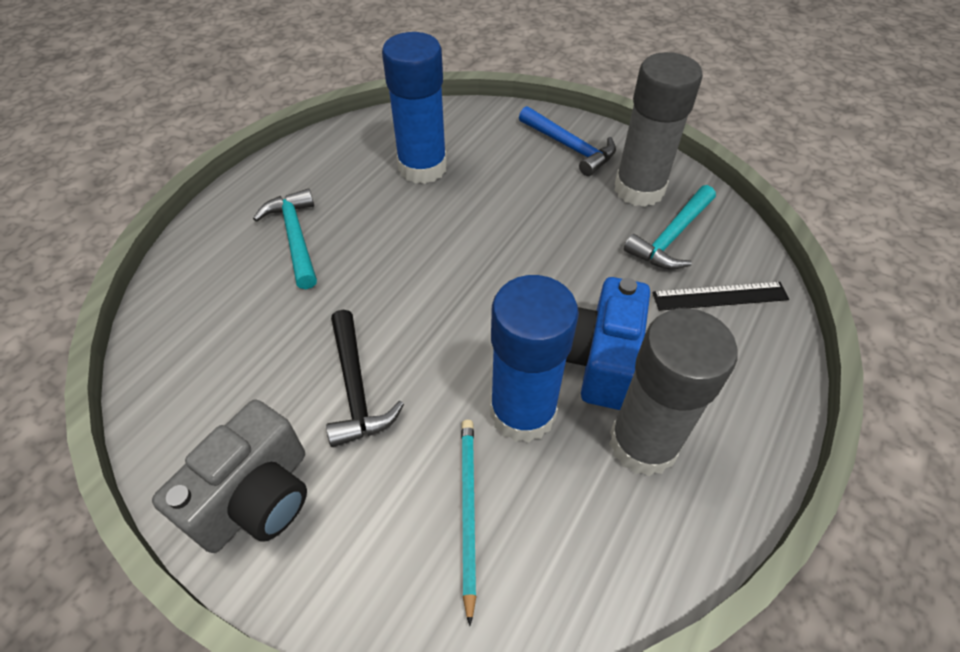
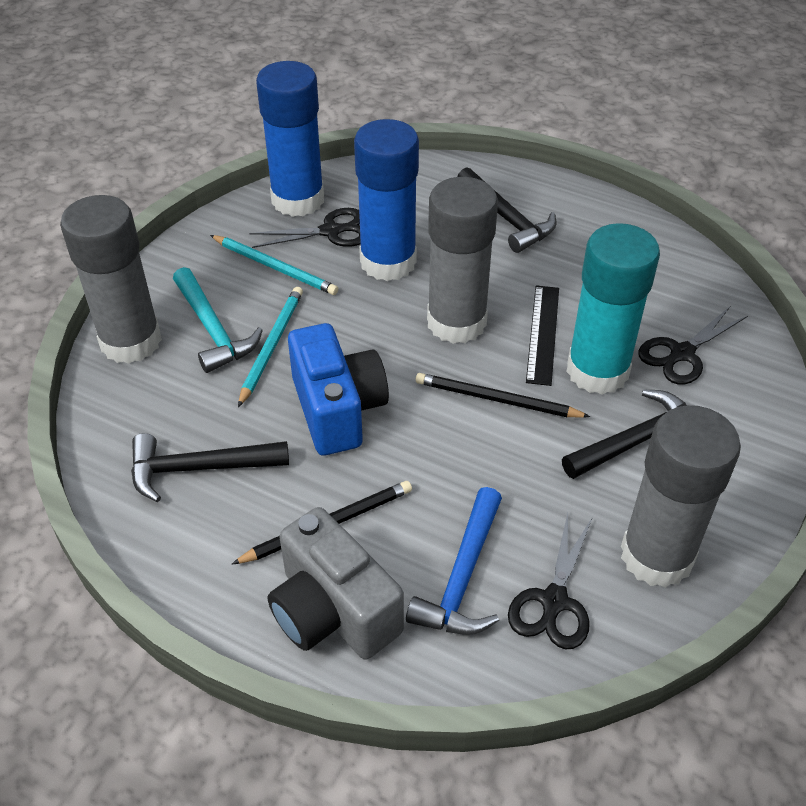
black hammer: 1 -> 3
black pencil: 0 -> 2
black scissors: 0 -> 3
grey glue stick: 2 -> 3
turquoise glue stick: 0 -> 1
turquoise hammer: 2 -> 1
turquoise pencil: 1 -> 2

